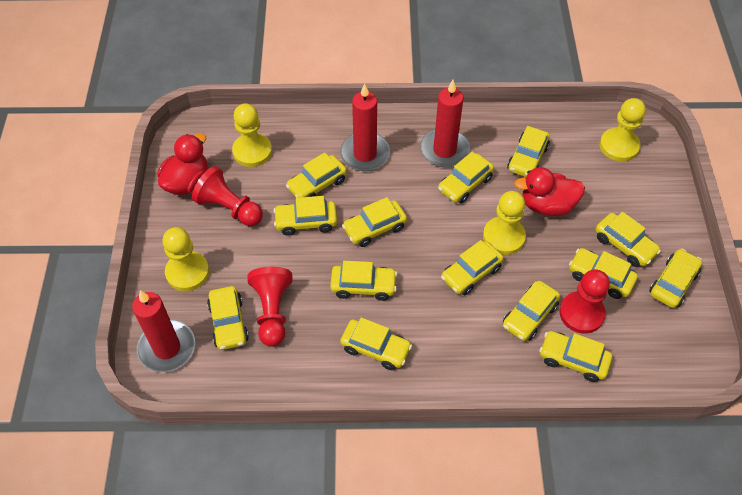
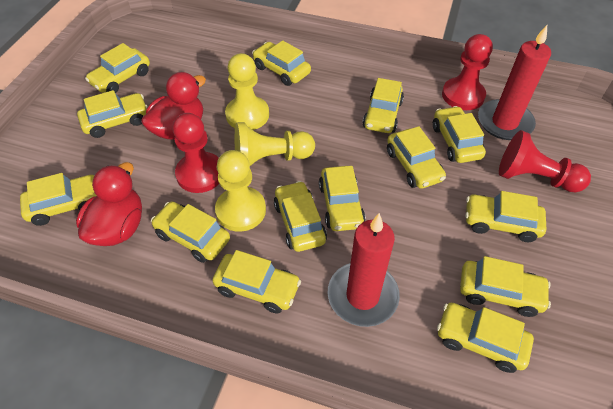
red candle: 3 -> 2
yellow pawn: 4 -> 3

